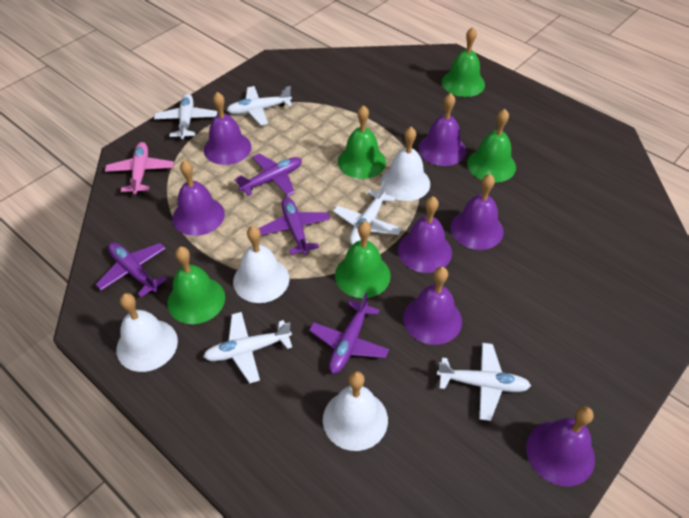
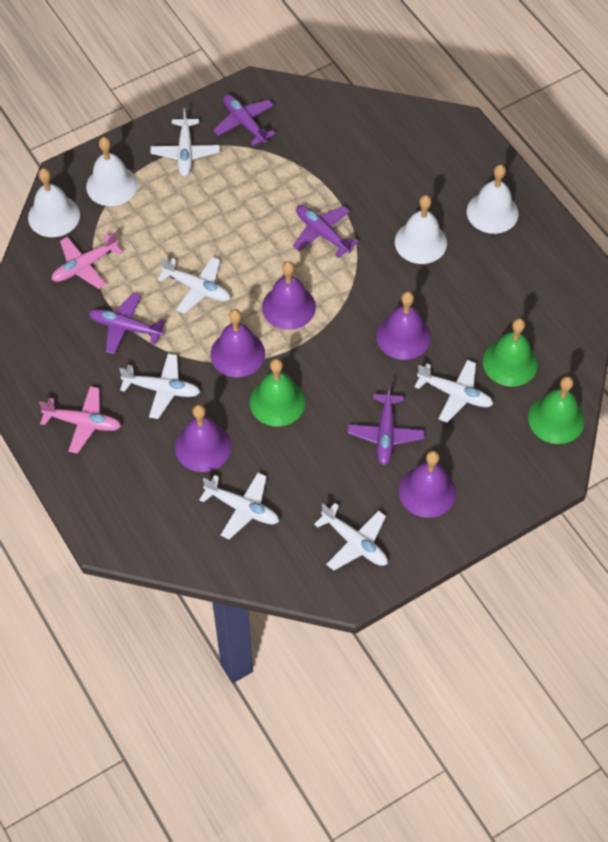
green bell: 5 -> 3
pink plane: 1 -> 2
purple bell: 7 -> 5
white plane: 5 -> 6

